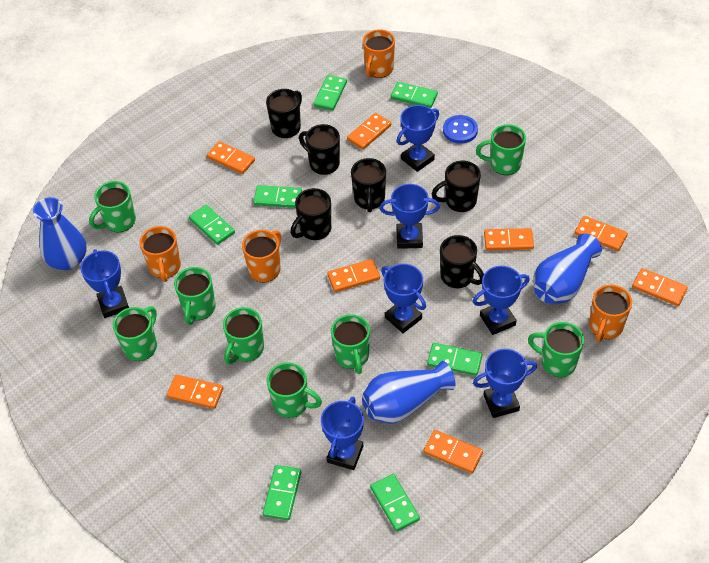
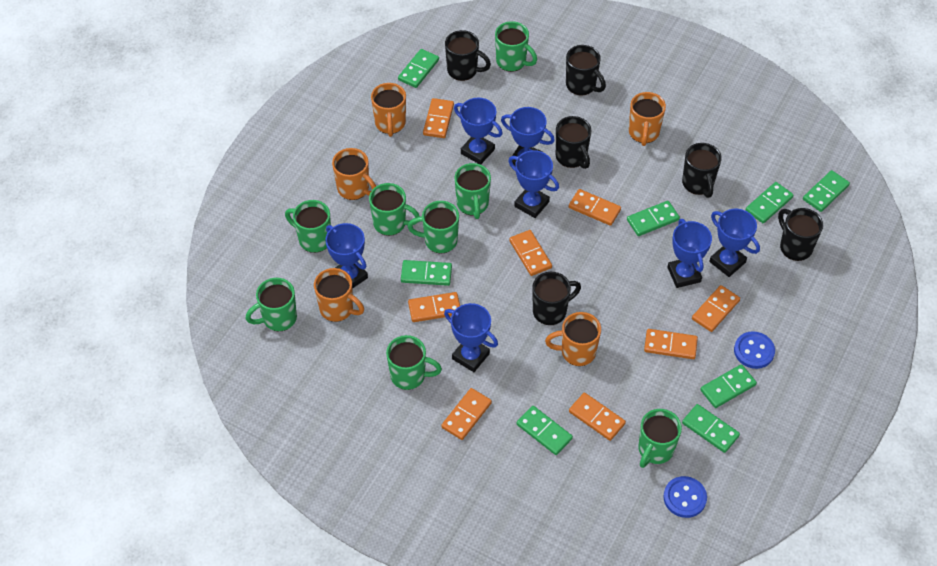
blue button: 1 -> 2
blue vase: 3 -> 0
green domino: 7 -> 8
orange mug: 4 -> 5

